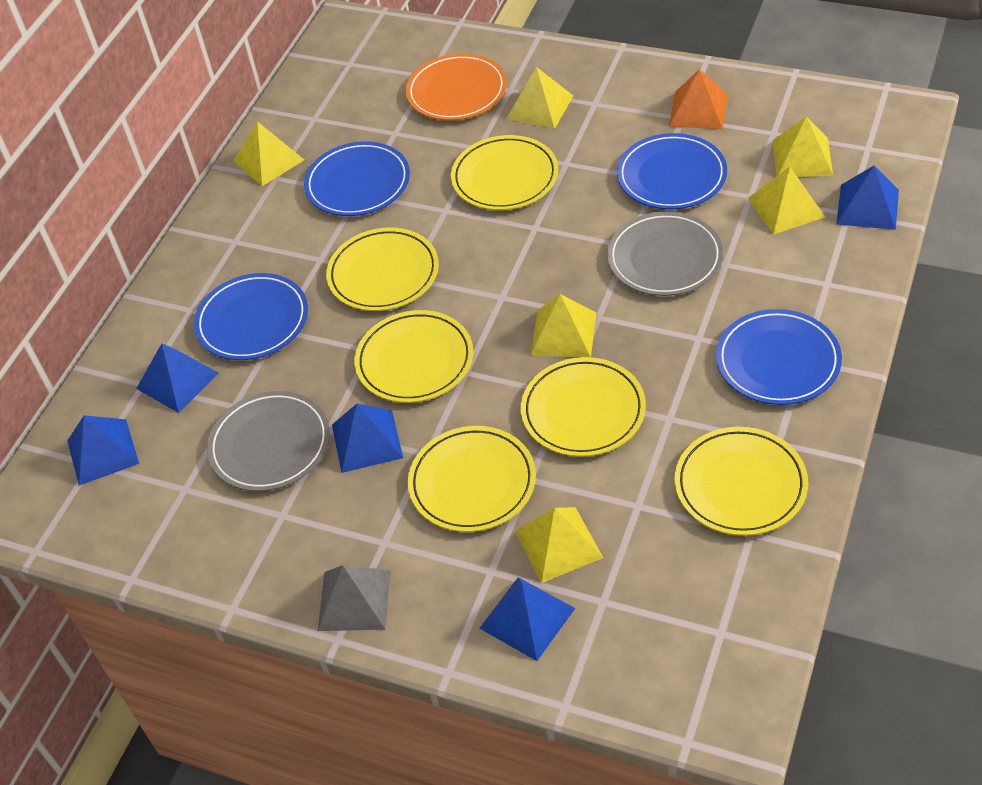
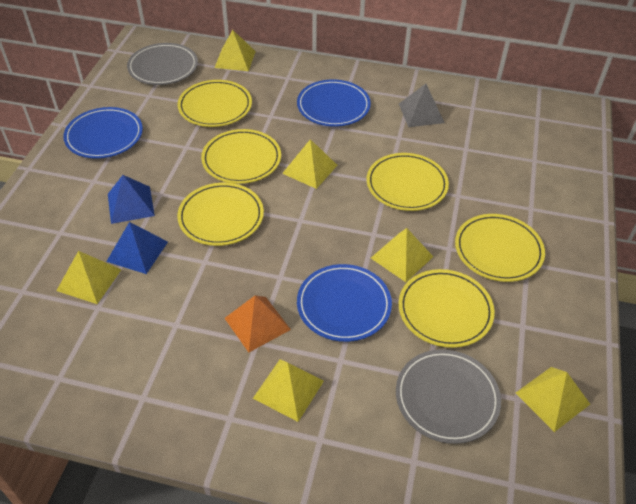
blue plate: 4 -> 3
blue pyramid: 5 -> 2
orange plate: 1 -> 0

